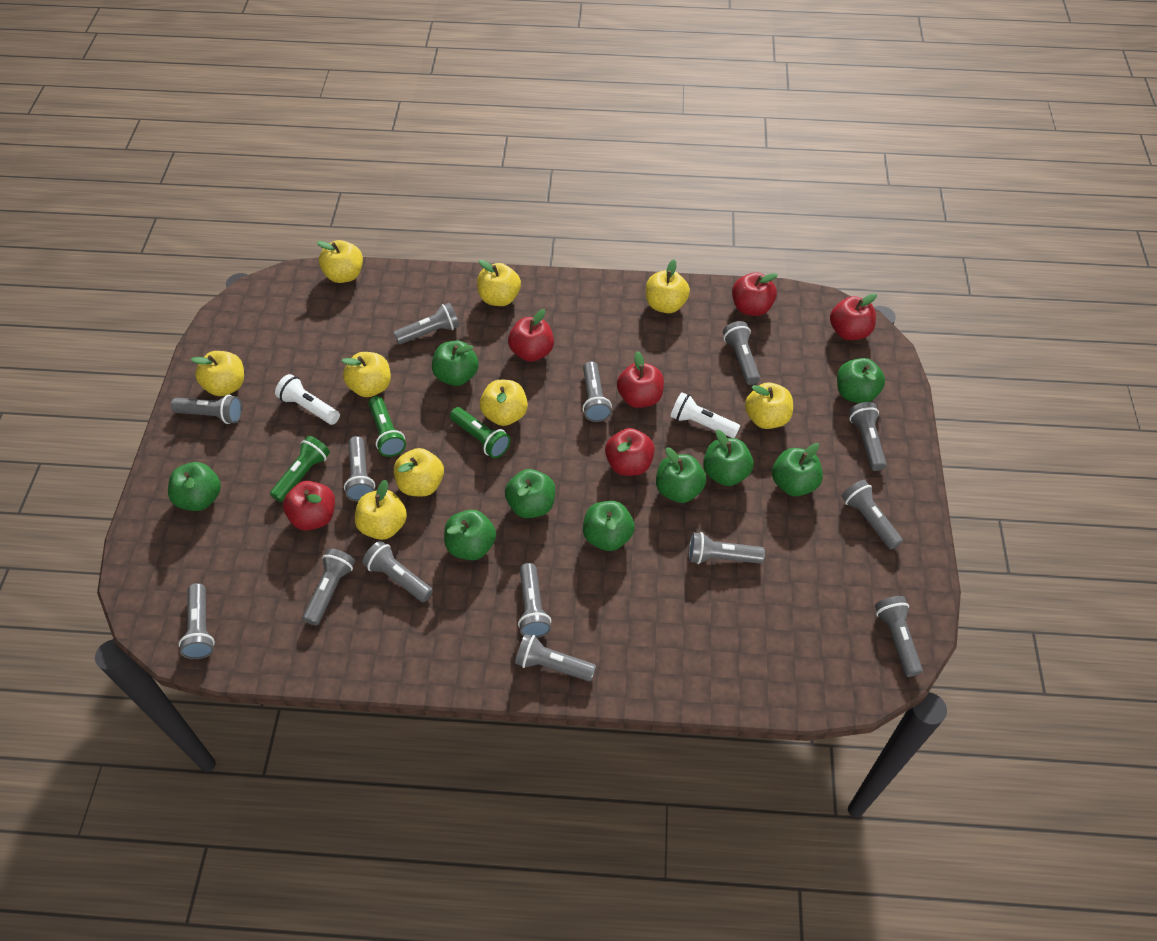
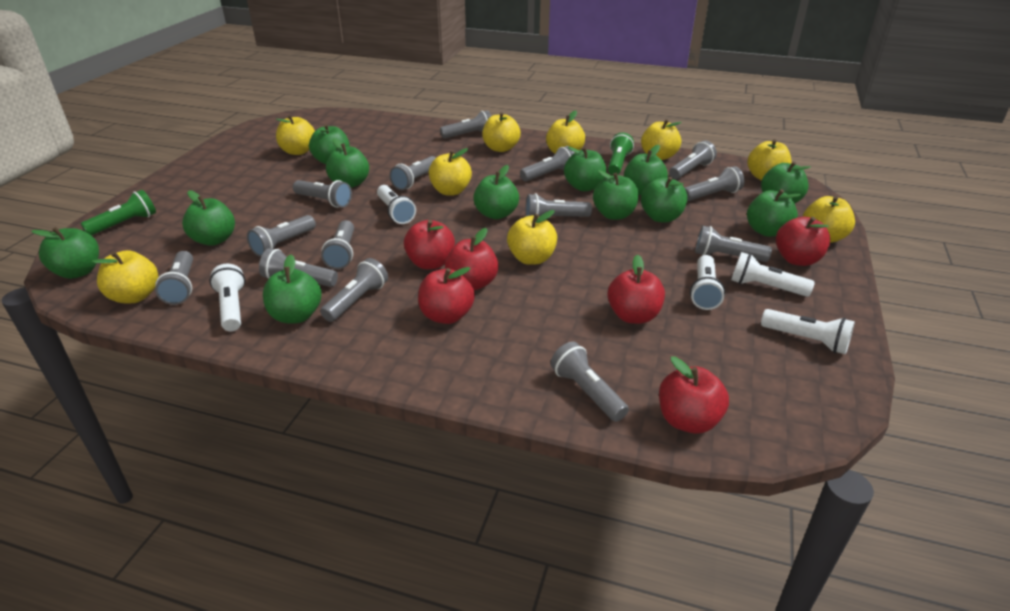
green apple: 9 -> 12
green flashlight: 3 -> 2
white flashlight: 2 -> 5

